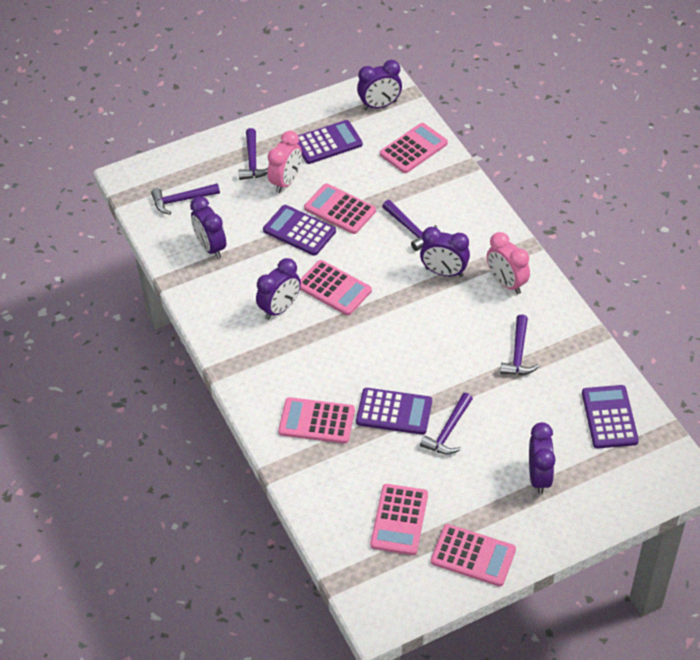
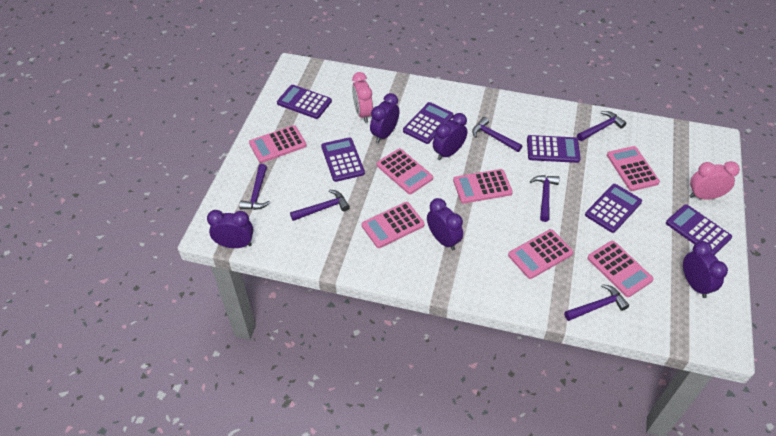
pink calculator: 6 -> 7
purple calculator: 4 -> 6
purple hammer: 5 -> 6

